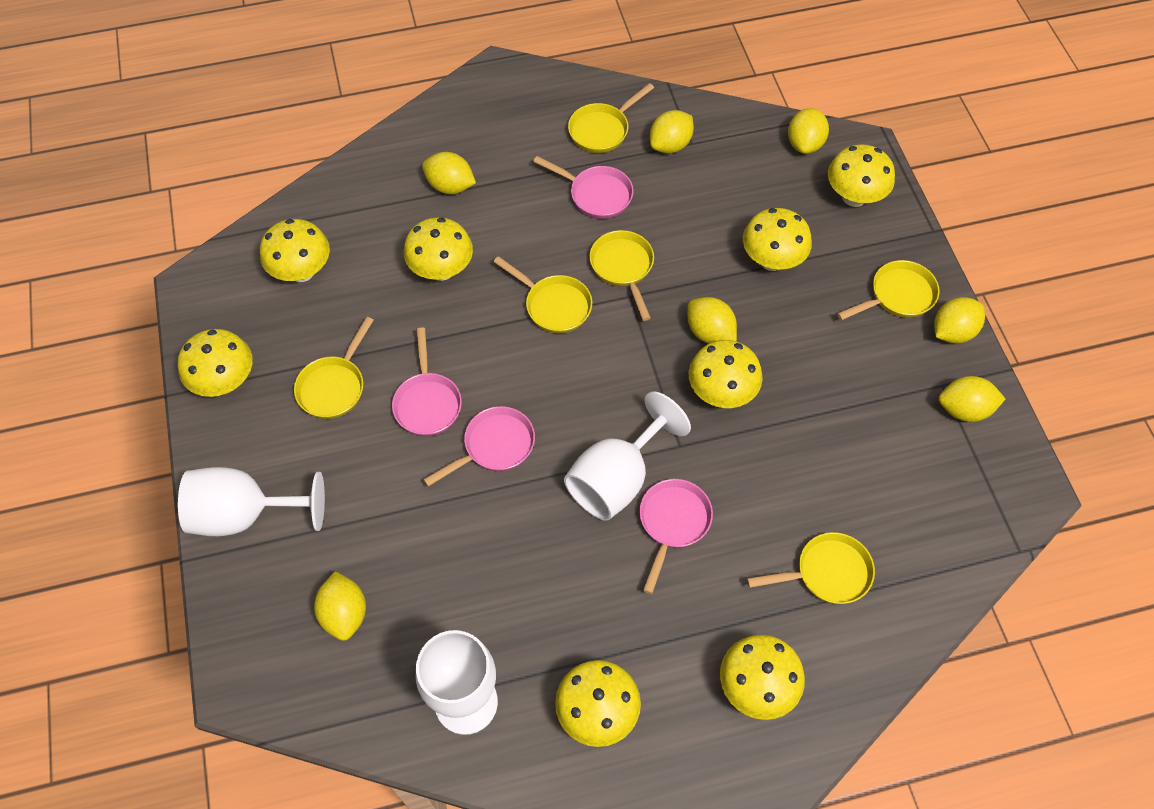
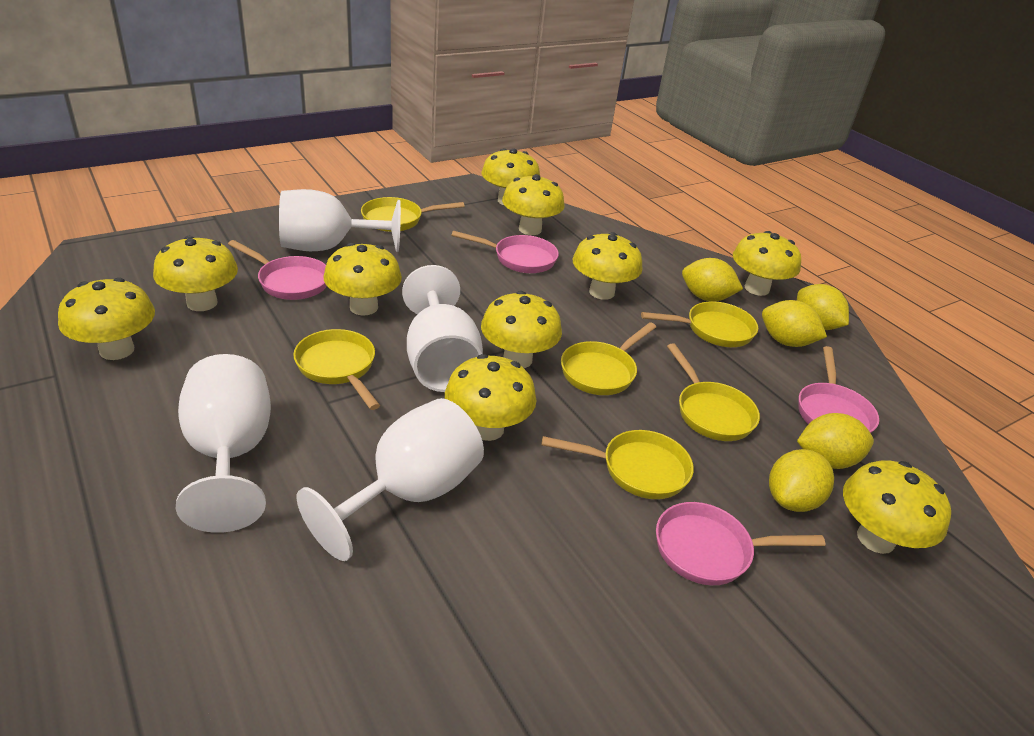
white goblet: 3 -> 4
yellow lemon: 7 -> 5
yellow mushroom: 8 -> 10

